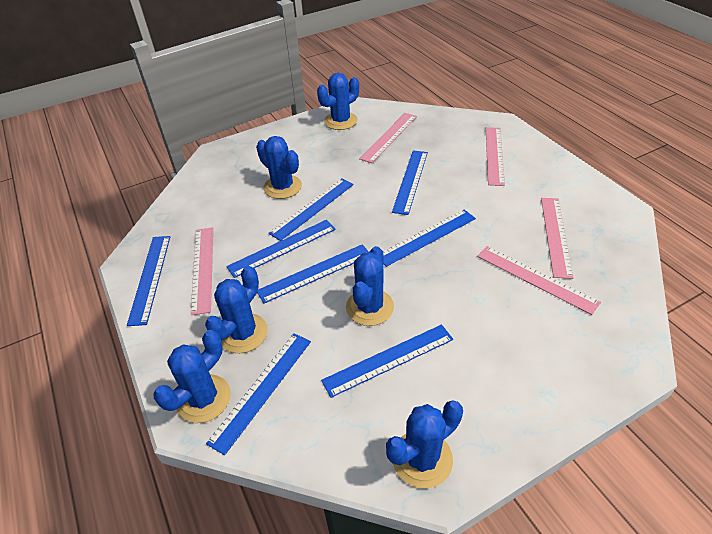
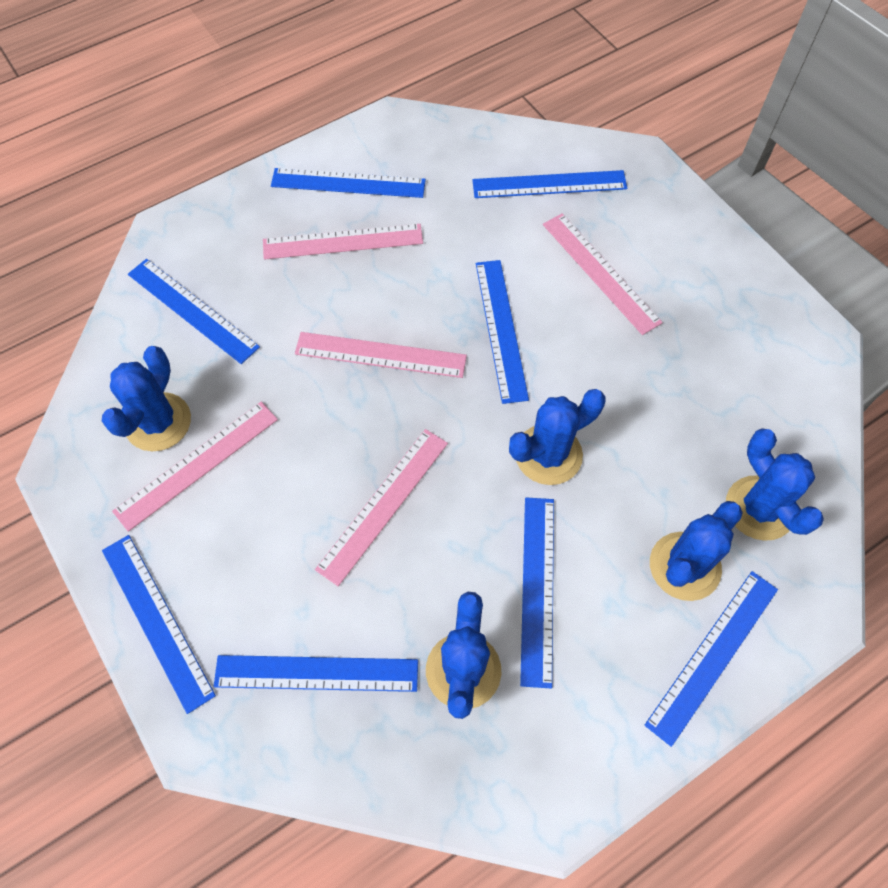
blue cactus: 6 -> 5

